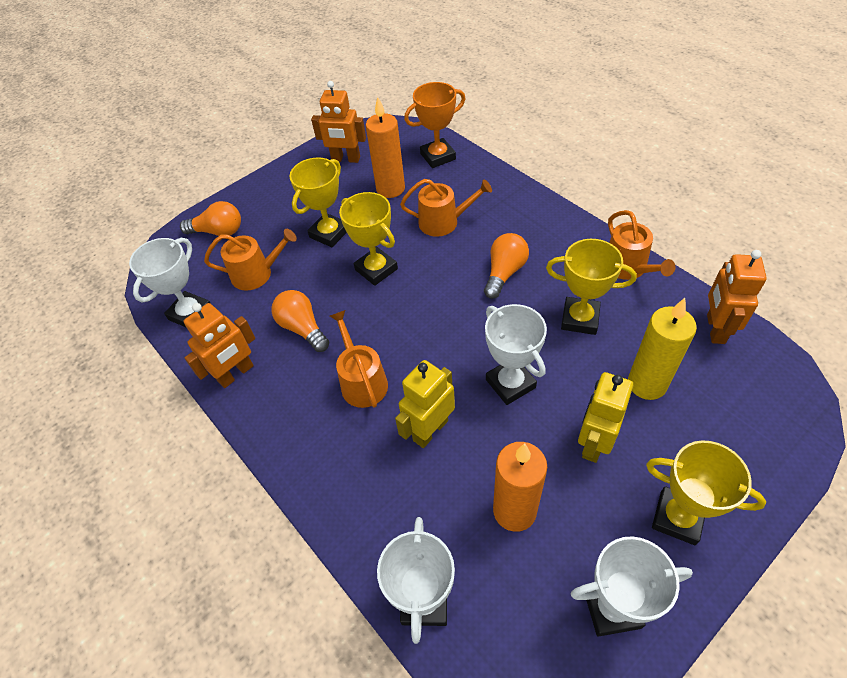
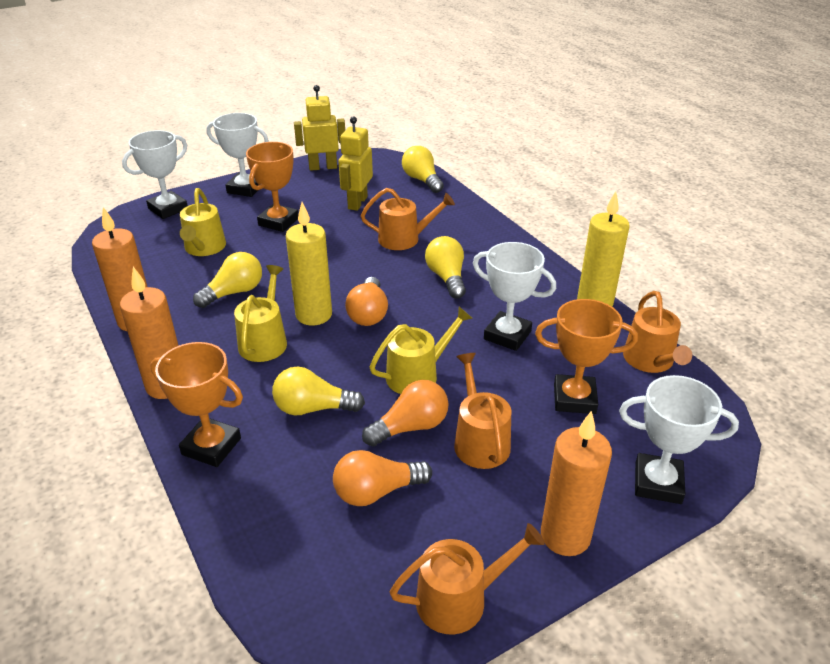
orange candle: 2 -> 3
orange robot: 3 -> 0
orange trophy: 1 -> 3
yellow candle: 1 -> 2
yellow light bulb: 0 -> 4
yellow trophy: 4 -> 0
yellow watering can: 0 -> 3

